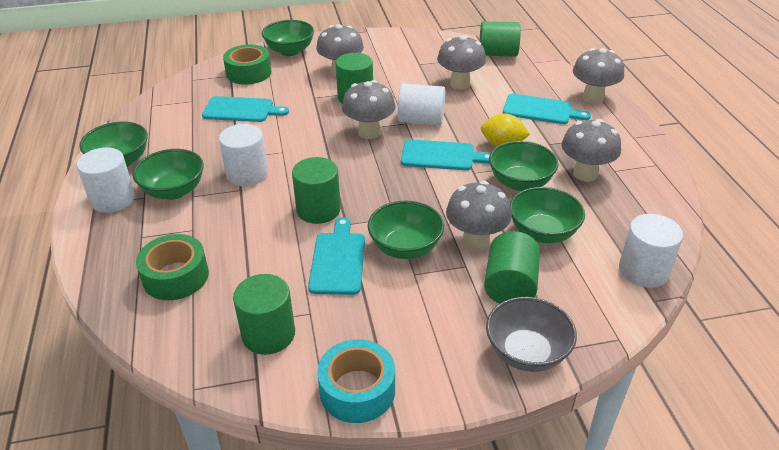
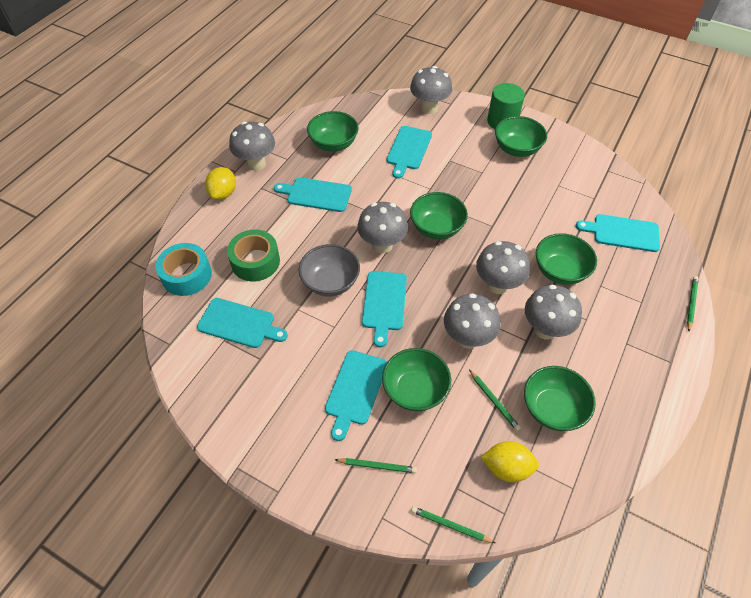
green cylinder: 5 -> 1
green pencil: 0 -> 4
green tape: 2 -> 1
turquoise cutting board: 4 -> 6
white cylinder: 4 -> 0
yellow lemon: 1 -> 2

